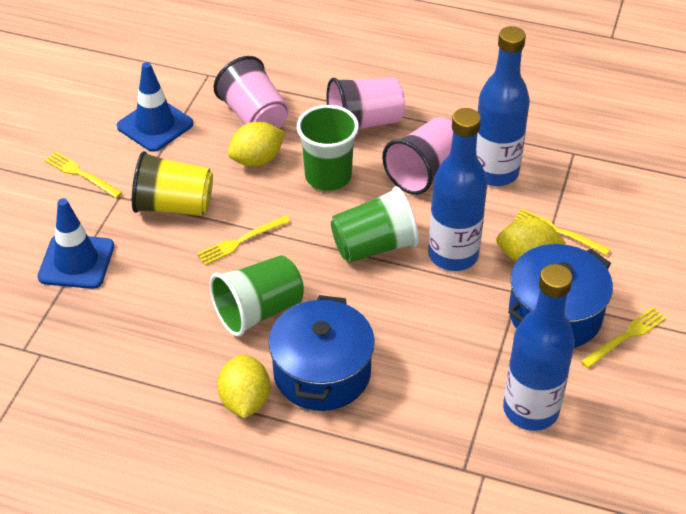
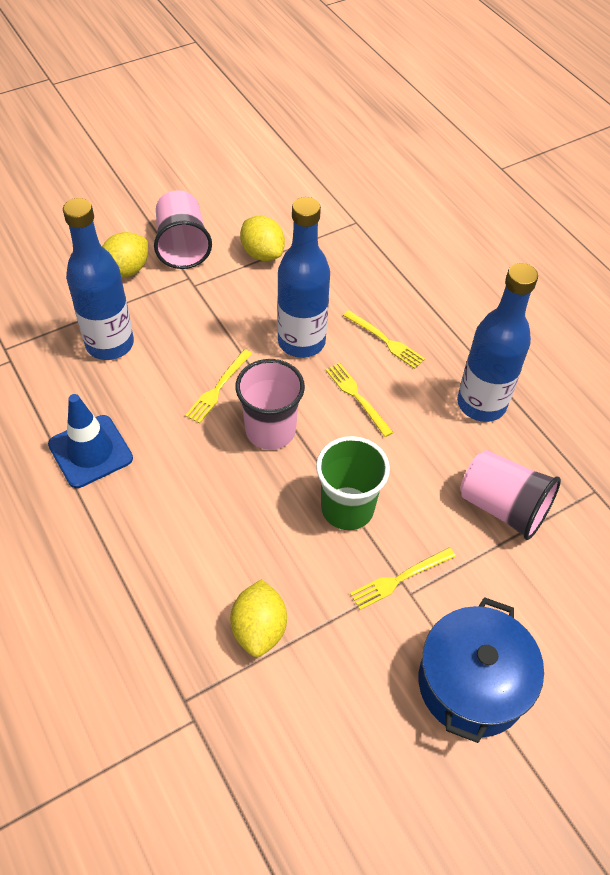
blue pot: 2 -> 1
blue traffic cone: 2 -> 1
green cup: 3 -> 1
yellow cup: 1 -> 0

